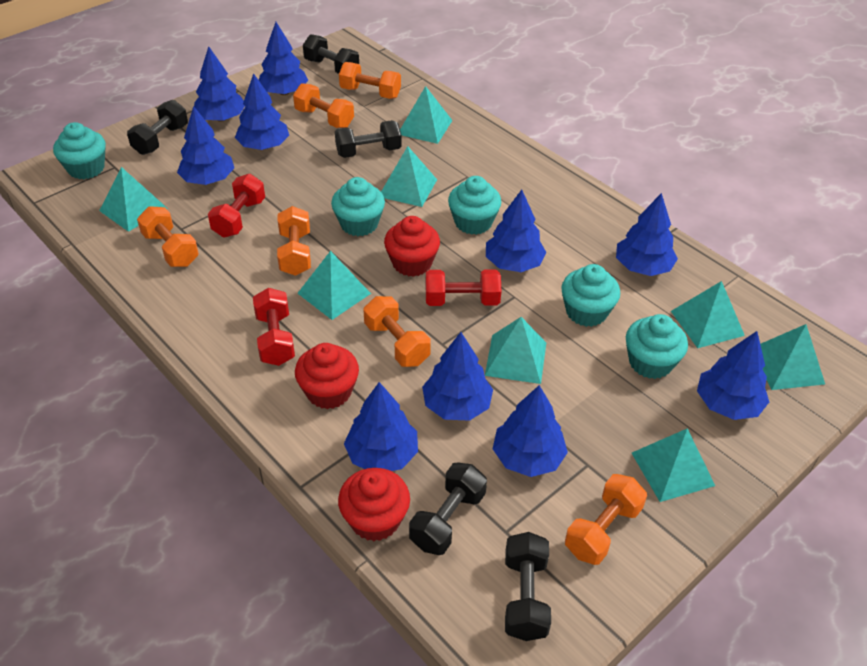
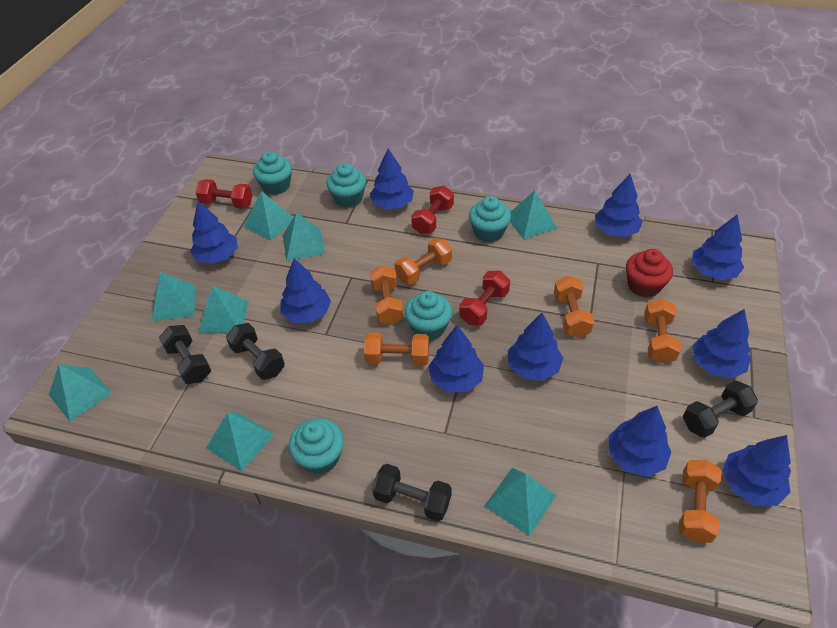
black dumbbell: 5 -> 4
red cupcake: 3 -> 1

